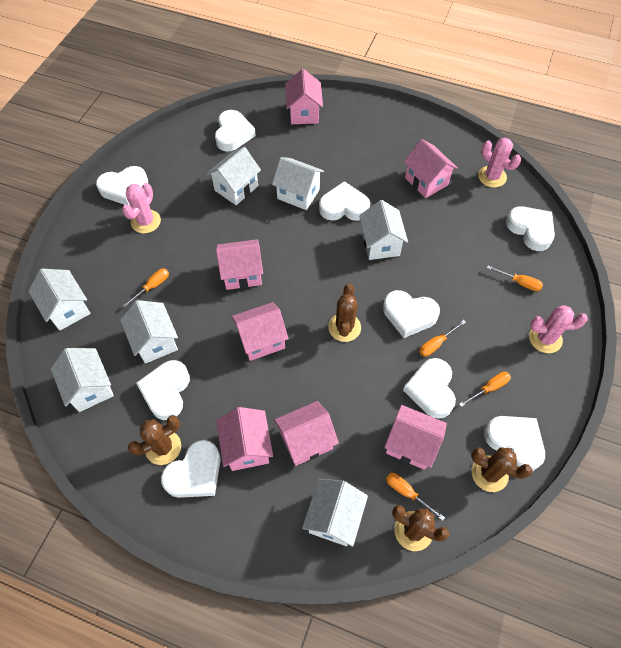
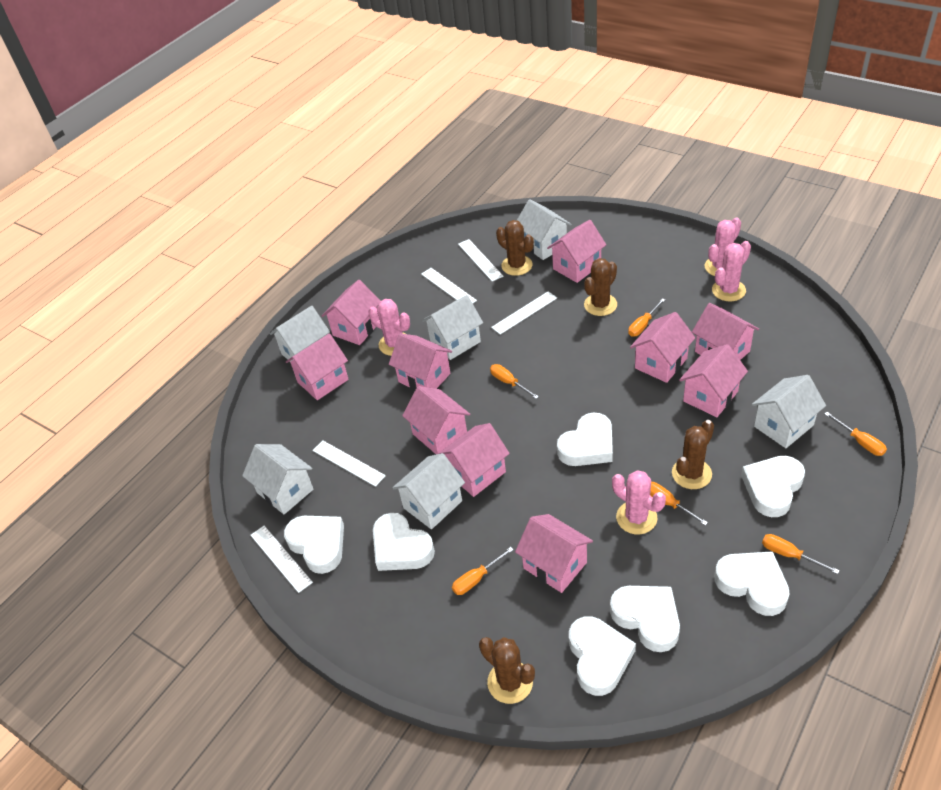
orange screwdriver: 5 -> 6
pink cactus: 3 -> 4
pink house: 7 -> 10
white heart: 9 -> 7
white house: 7 -> 6
white ruler: 0 -> 5

